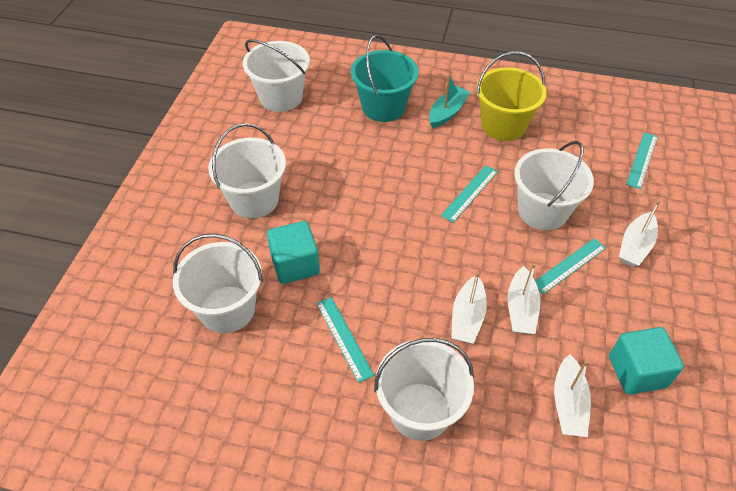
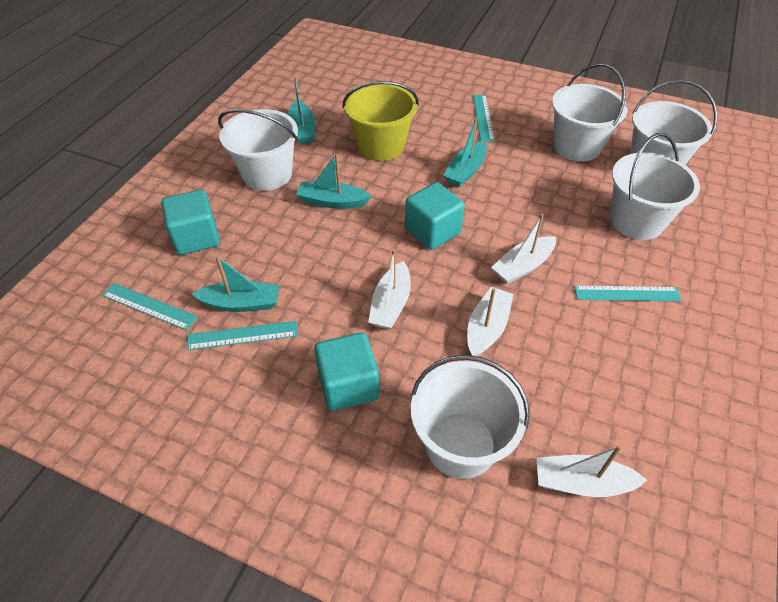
turquoise boat: 1 -> 4
turquoise bucket: 1 -> 0
turquoise cube: 2 -> 3

